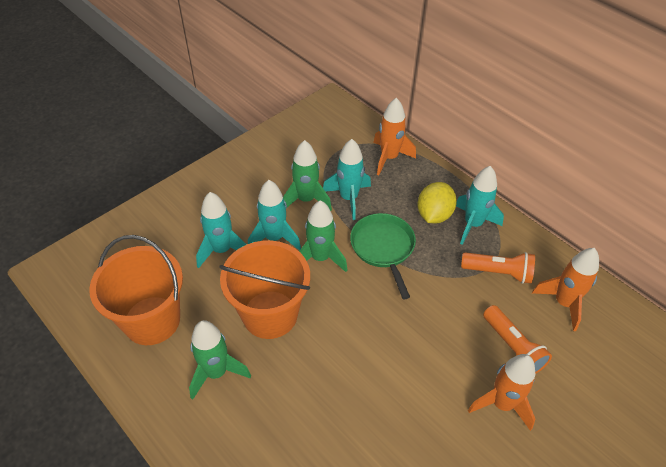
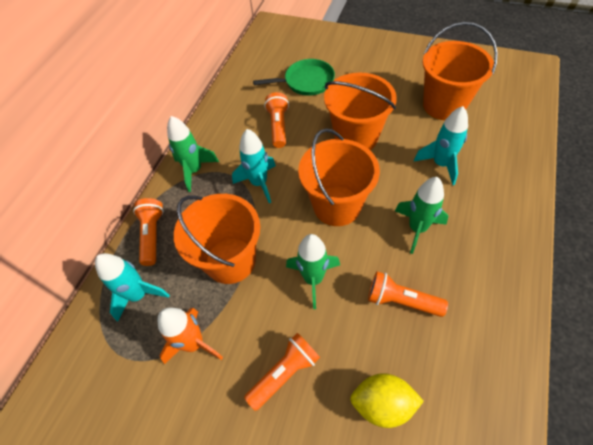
orange bucket: 2 -> 4
orange flashlight: 2 -> 4
orange rocket: 3 -> 1
turquoise rocket: 4 -> 3

